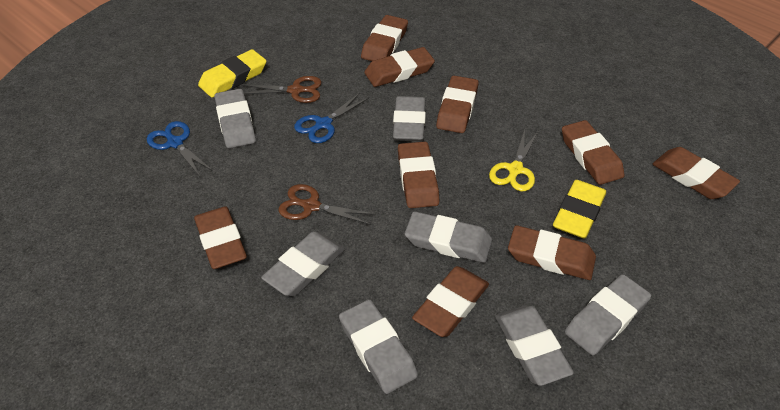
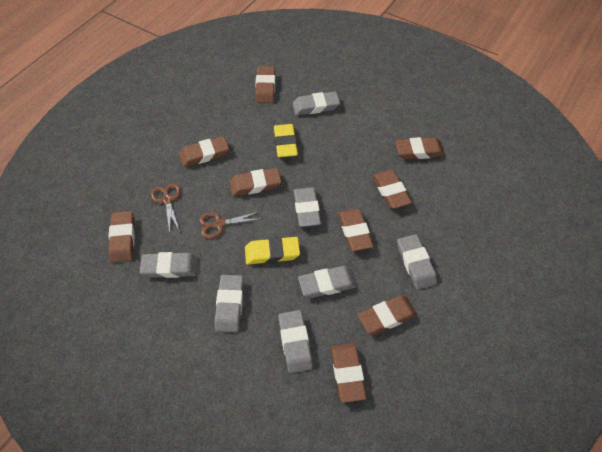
blue scissors: 2 -> 0
yellow scissors: 1 -> 0

